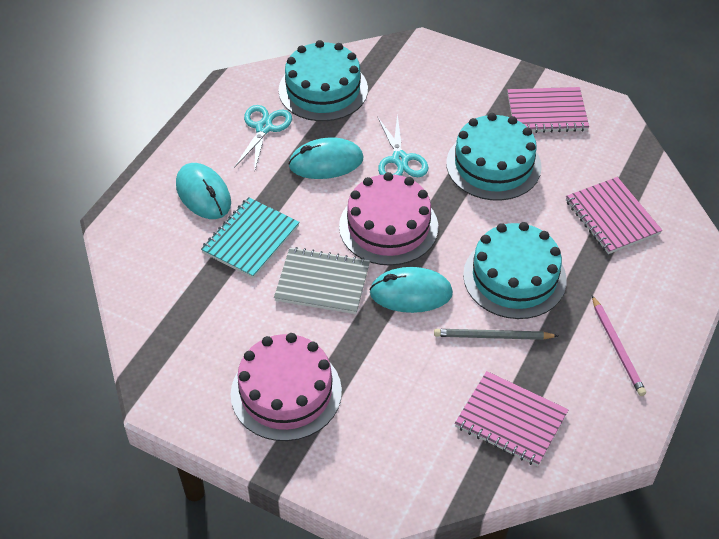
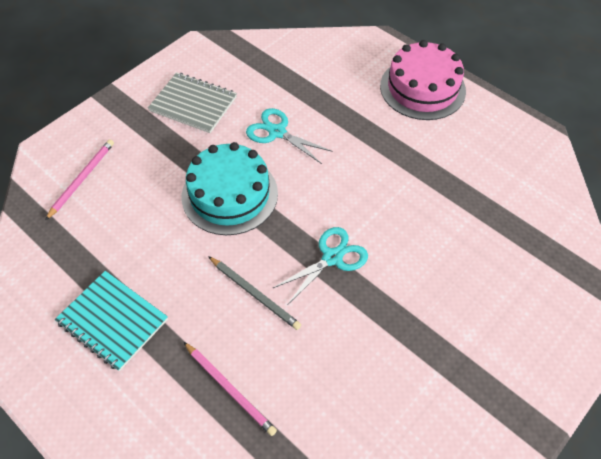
pink cake: 2 -> 1
pink notebook: 3 -> 0
pink pencil: 1 -> 2
turquoise cake: 3 -> 1
turquoise mouse: 3 -> 0

